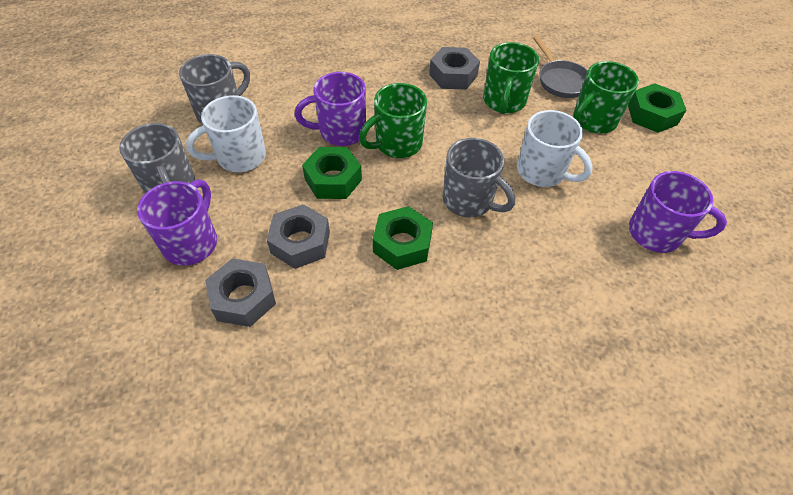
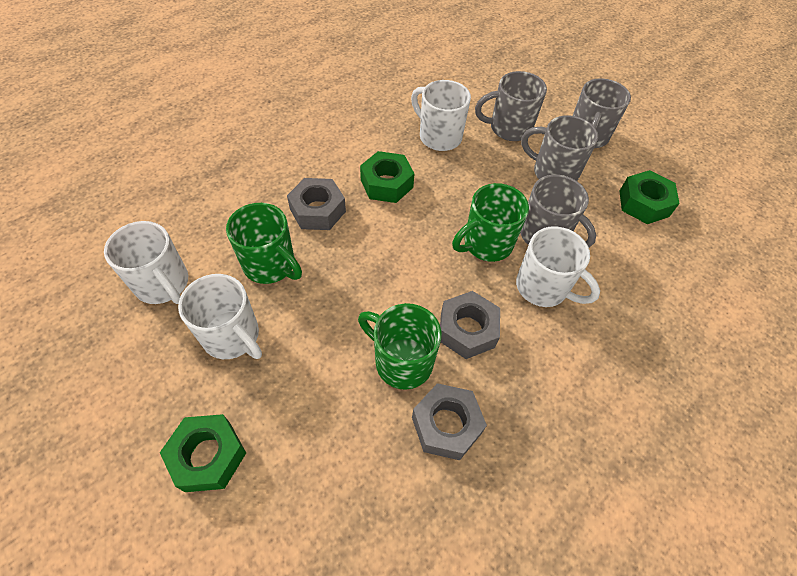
grey mug: 3 -> 4
grey pan: 1 -> 0
purple mug: 3 -> 0
white mug: 2 -> 4

